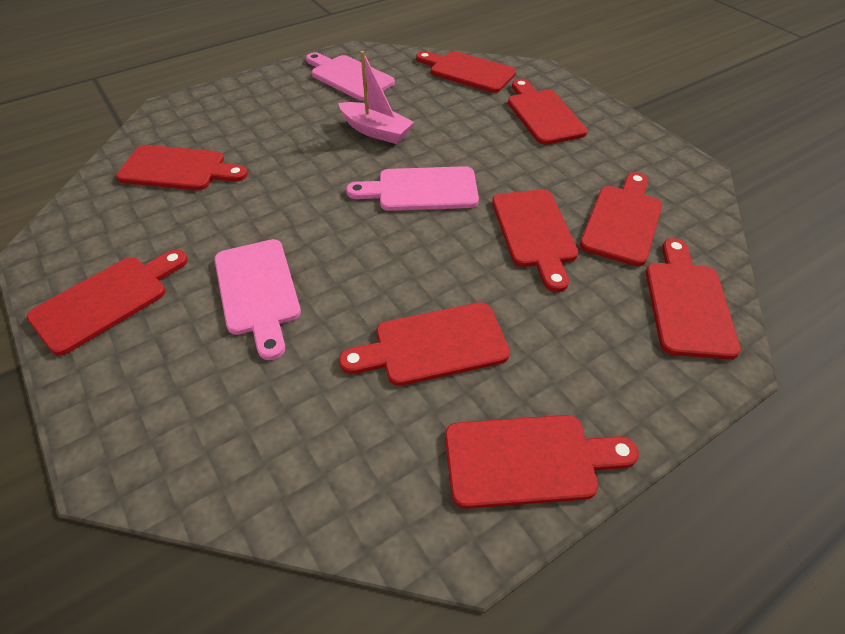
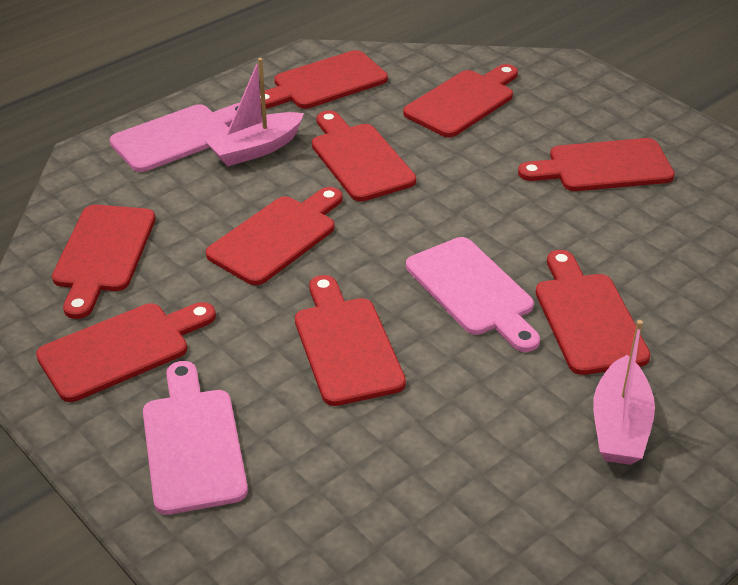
pink boat: 1 -> 2

